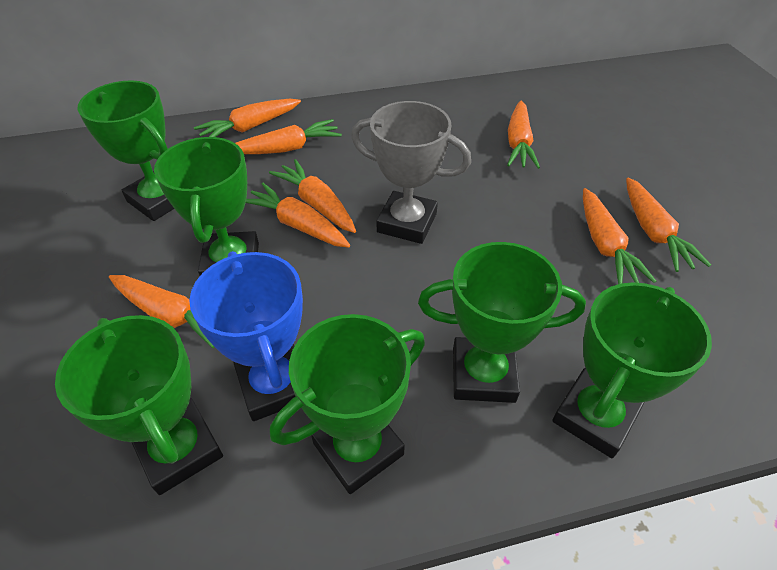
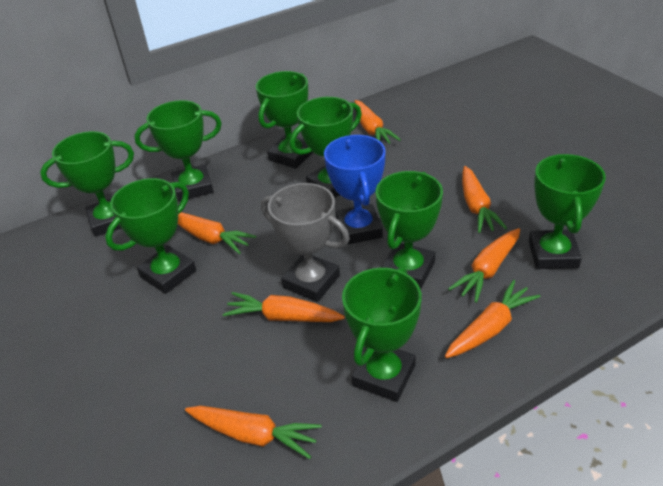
green trophy: 6 -> 8
orange carrot: 8 -> 7

